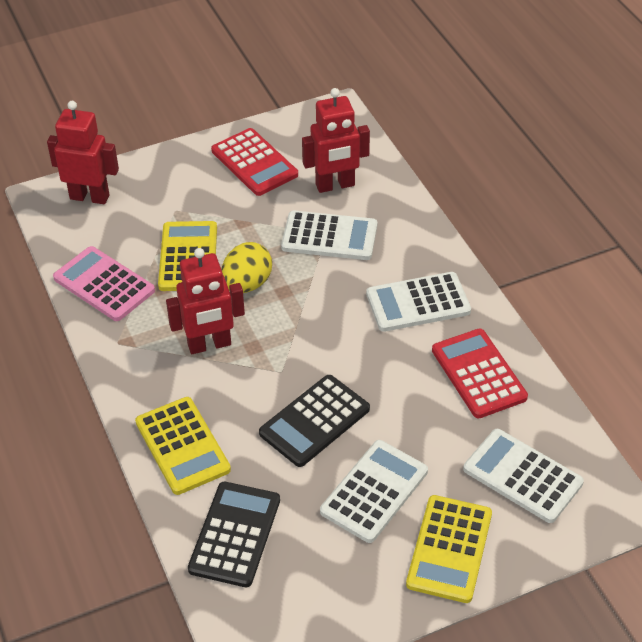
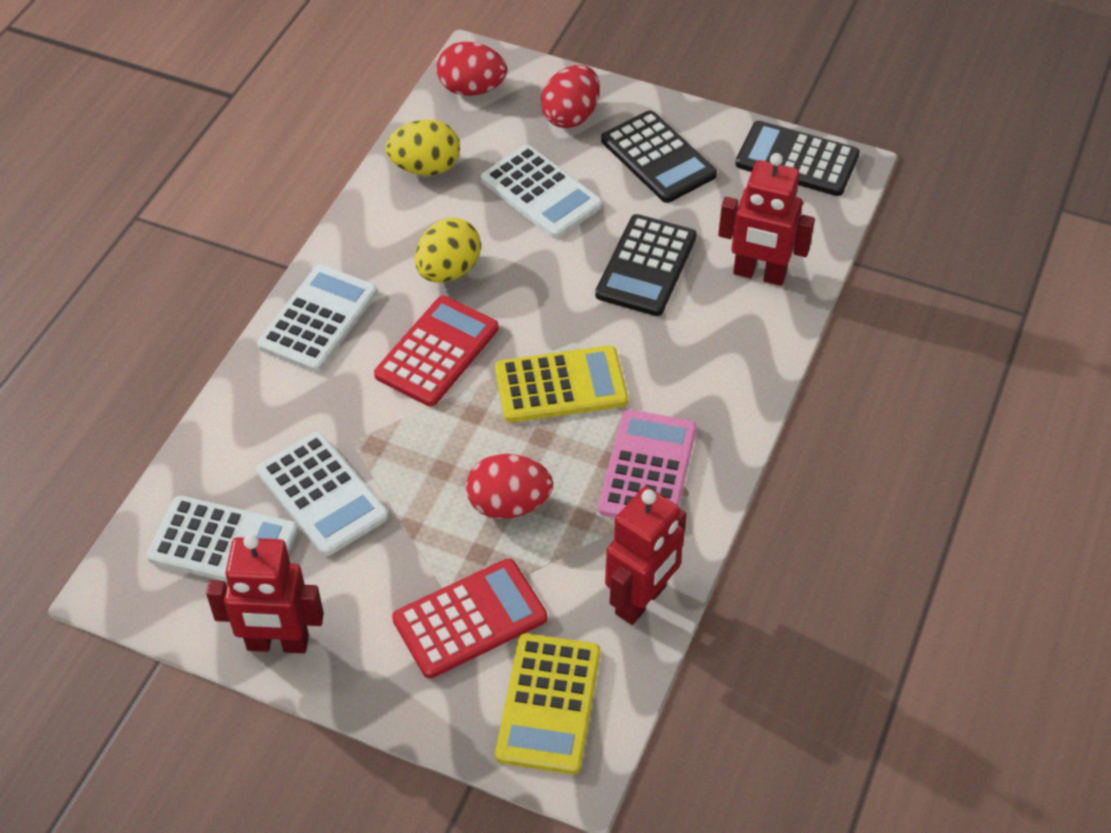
black calculator: 2 -> 3
red egg: 0 -> 3
yellow calculator: 3 -> 2
yellow egg: 1 -> 2

